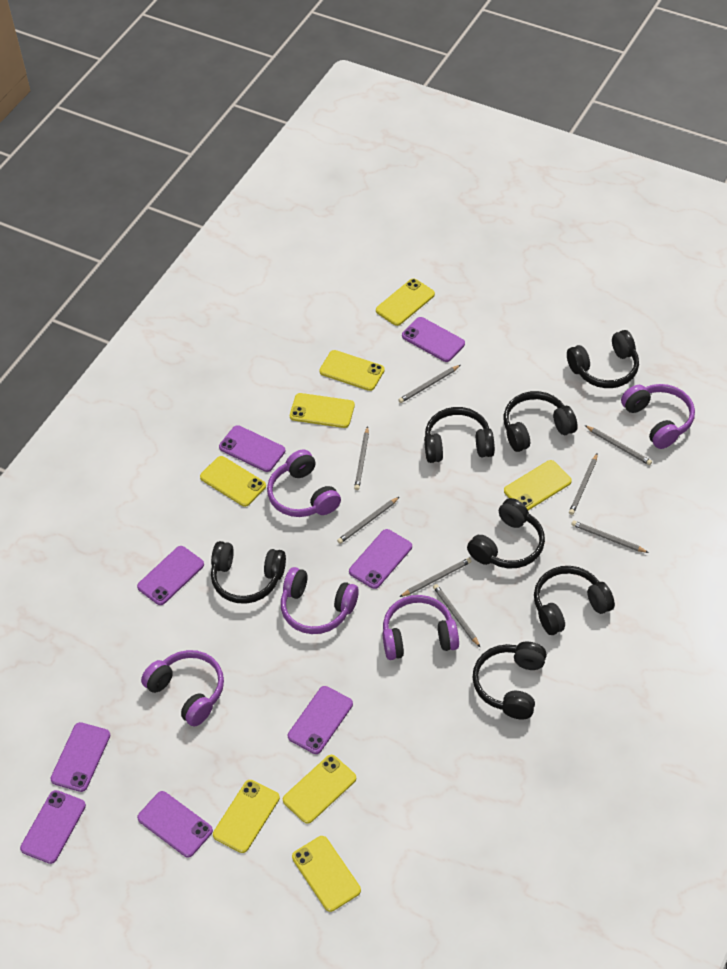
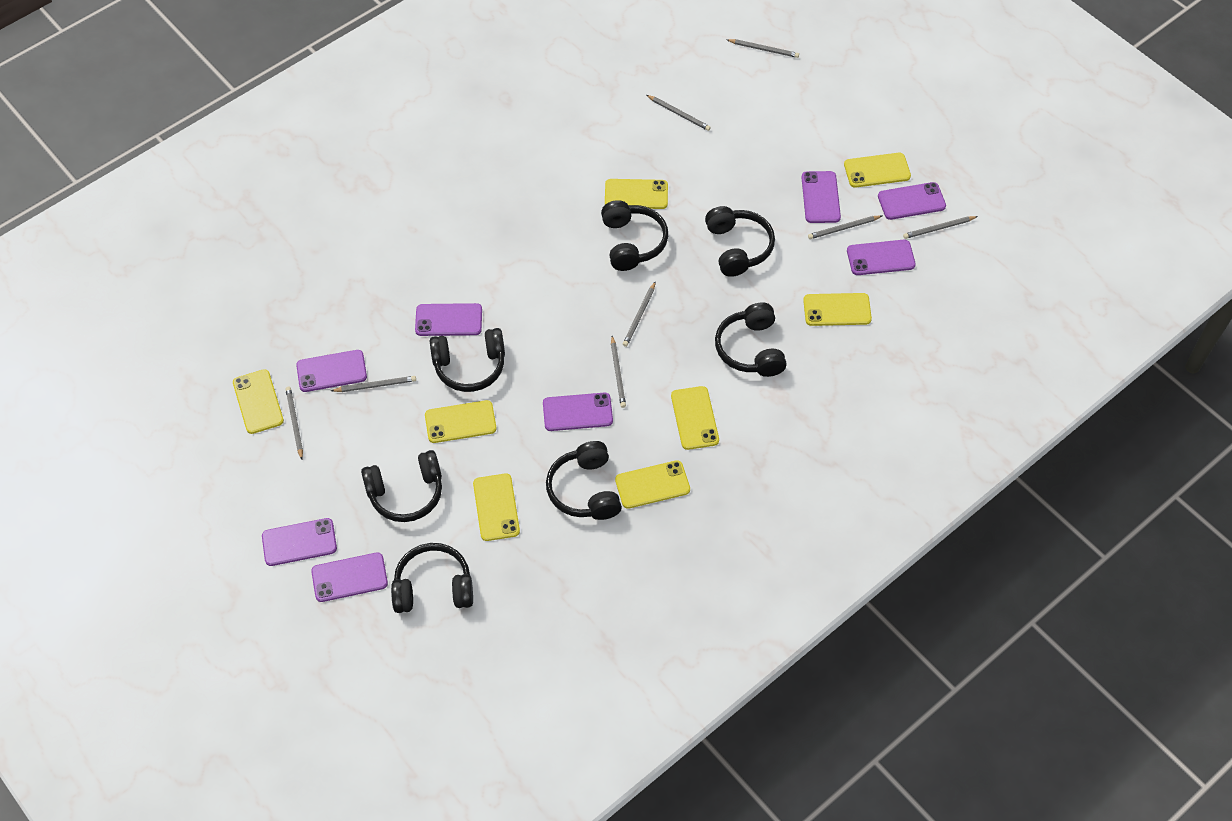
purple headphones: 5 -> 0

